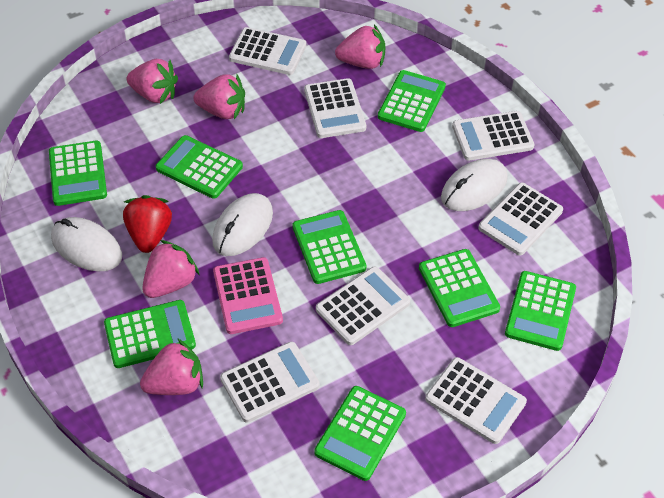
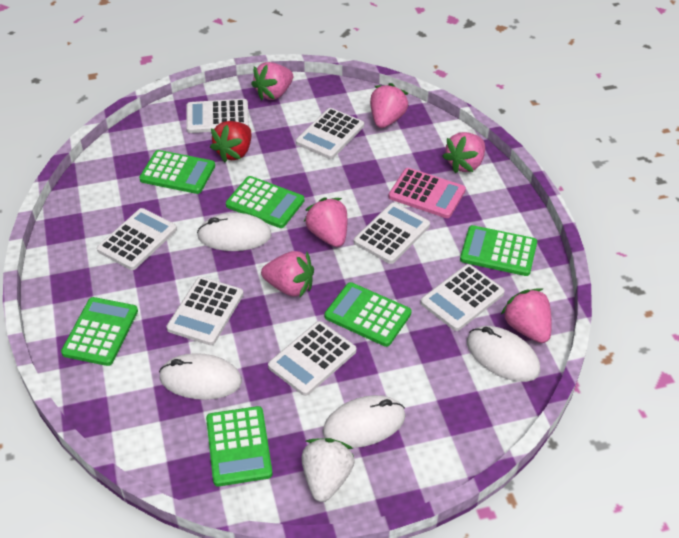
green calculator: 8 -> 6
pink strawberry: 5 -> 6
white mouse: 3 -> 4
white strawberry: 0 -> 1

